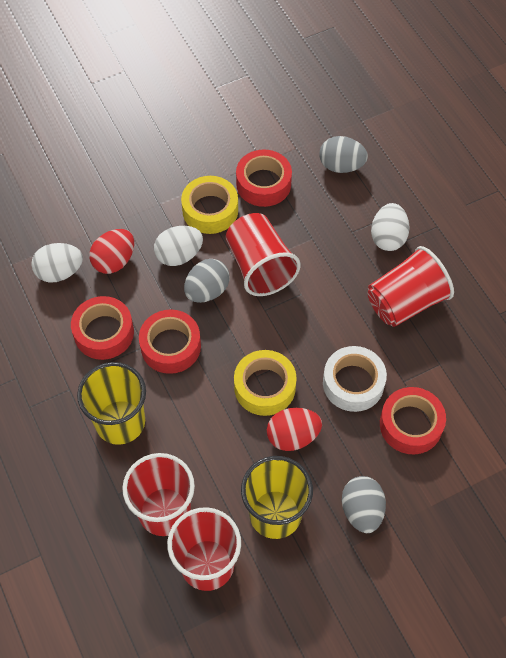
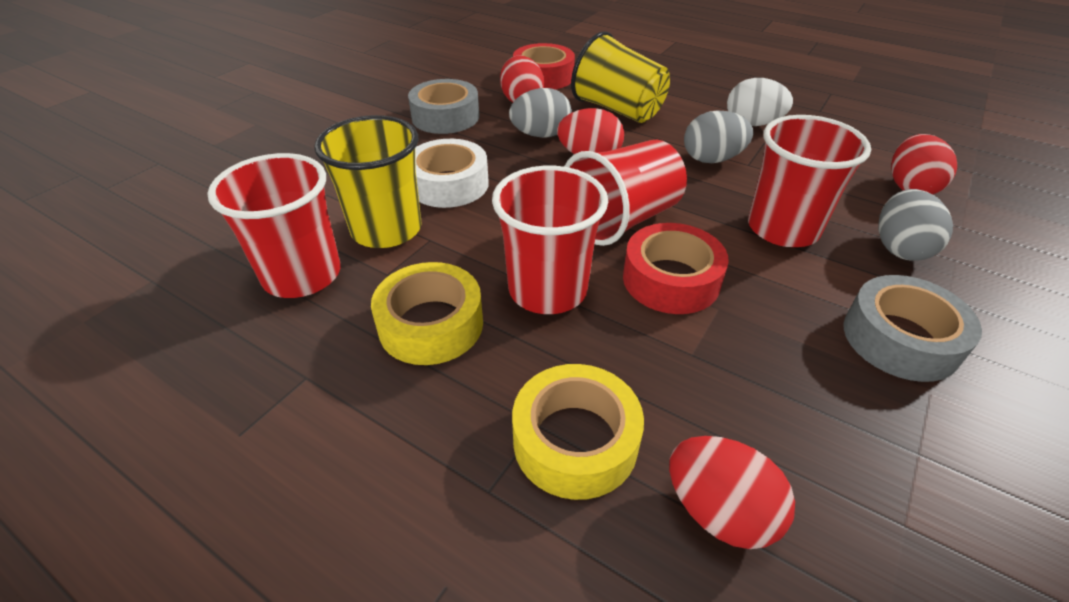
grey tape: 0 -> 2
red egg: 2 -> 4
red tape: 4 -> 2
white egg: 3 -> 1

